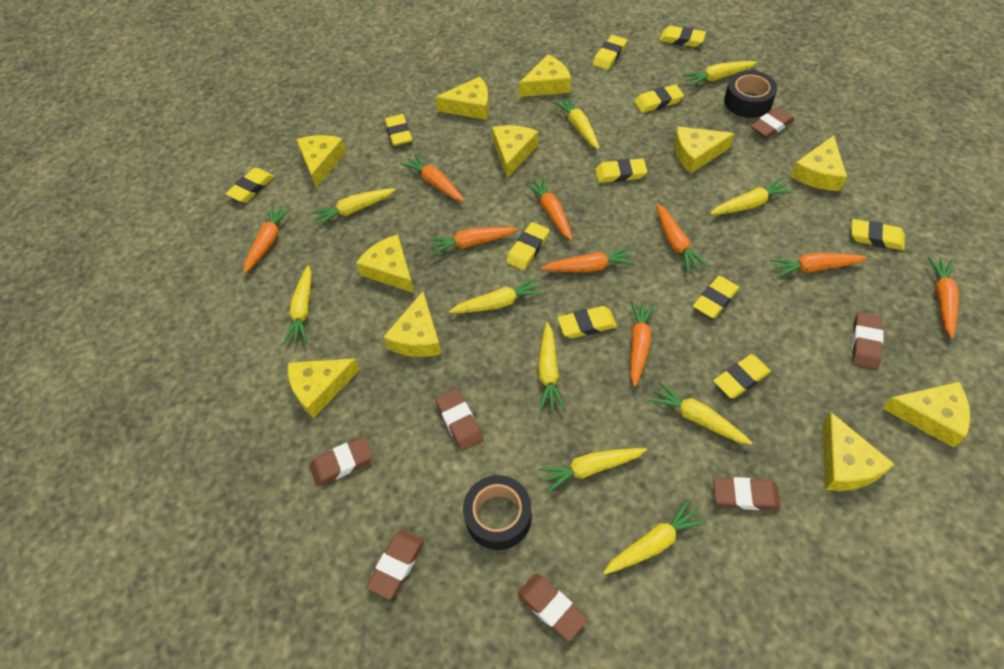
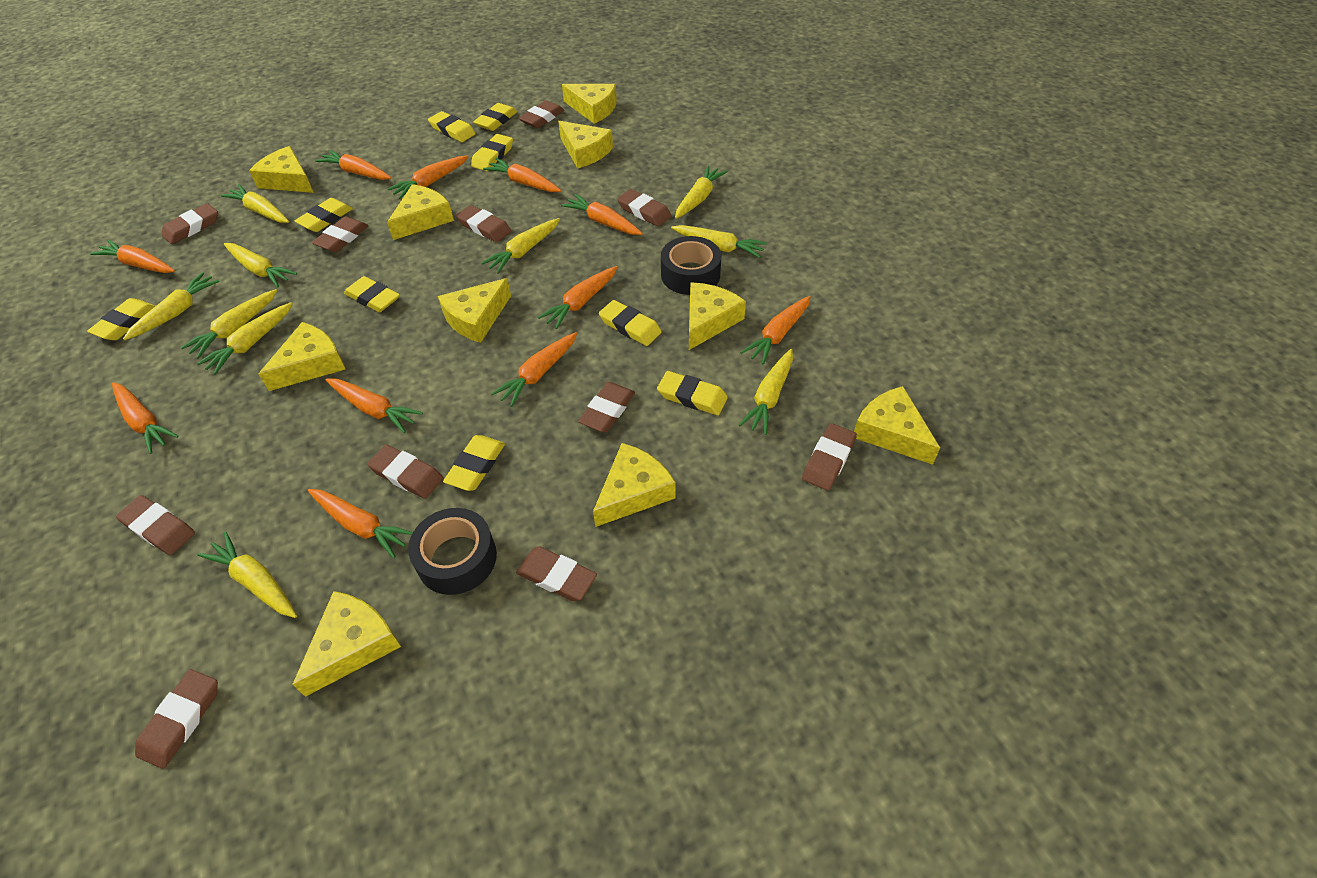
brown eraser: 7 -> 11
orange carrot: 9 -> 11
yellow cheese: 11 -> 10
yellow eraser: 11 -> 9

